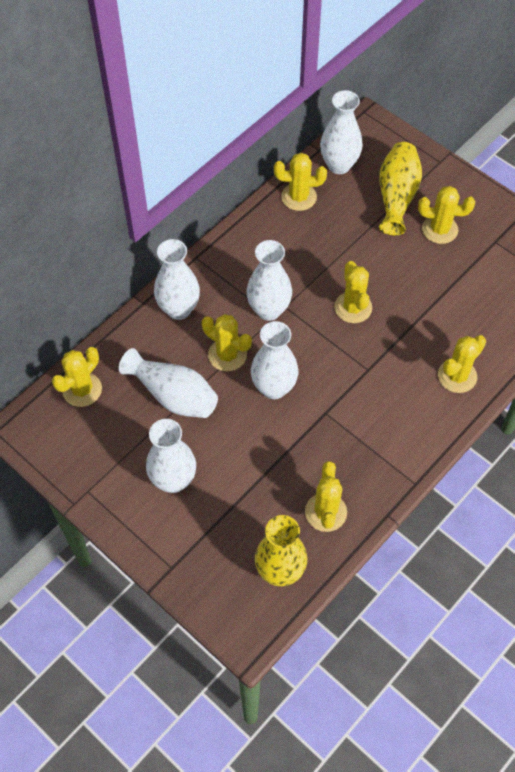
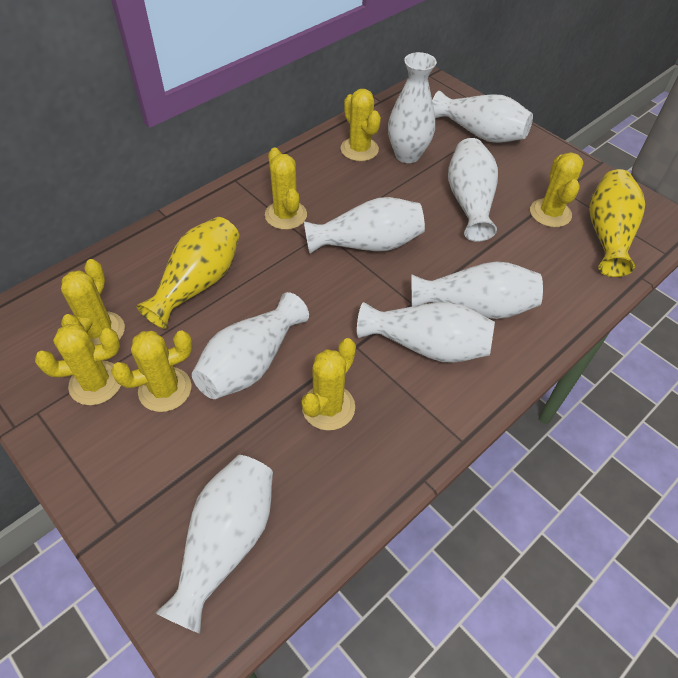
white vase: 6 -> 8

